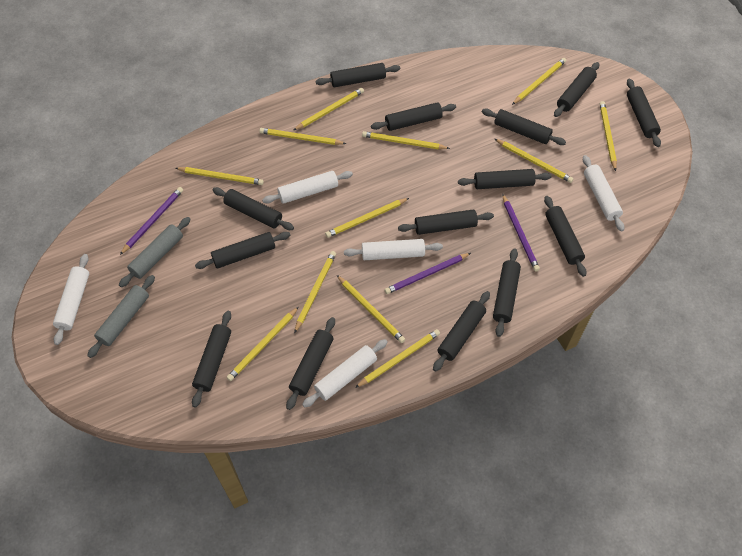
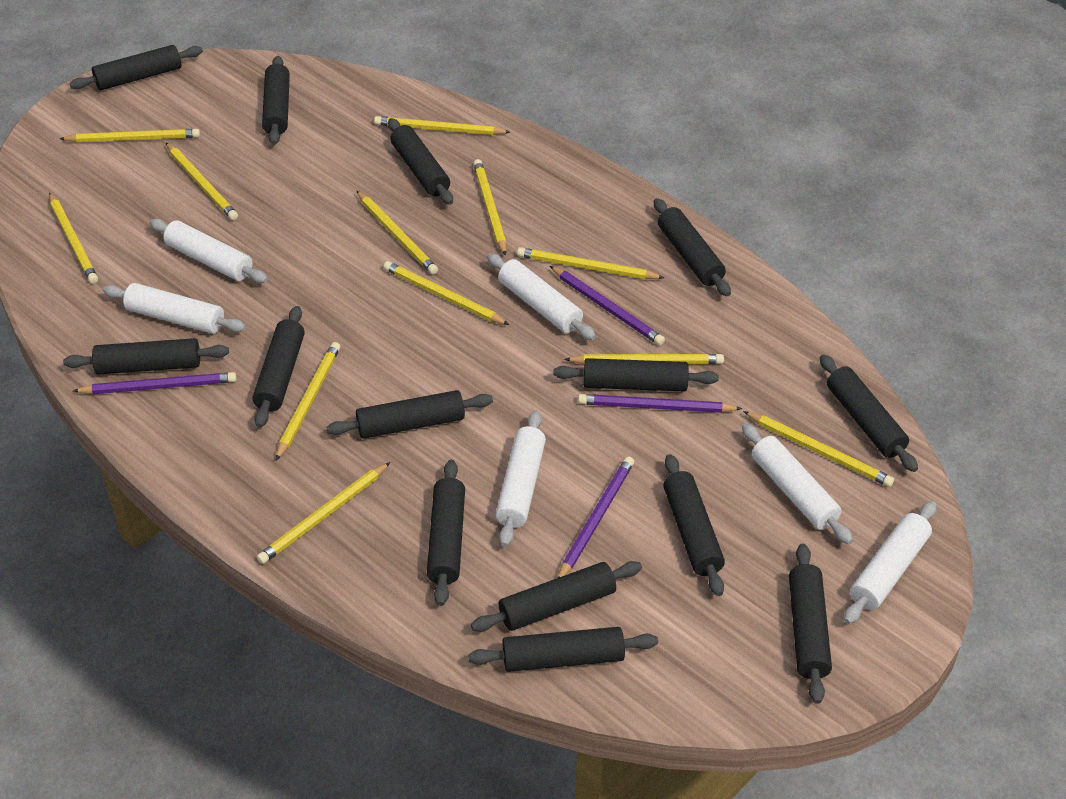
grey rolling pin: 2 -> 0
purple pencil: 3 -> 4
white rolling pin: 5 -> 6

